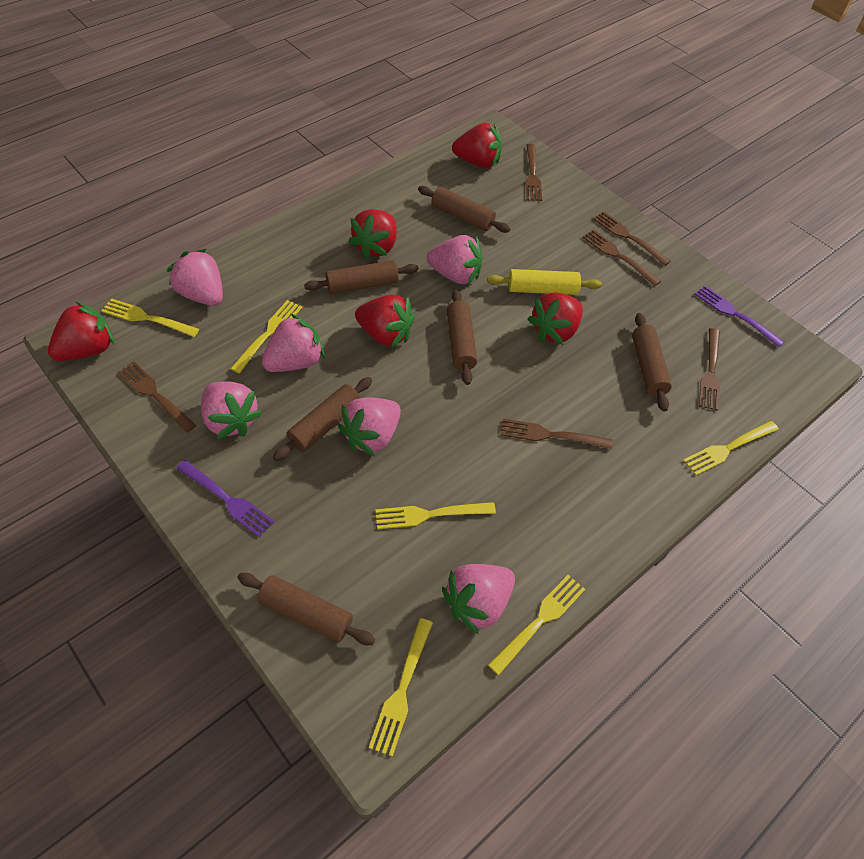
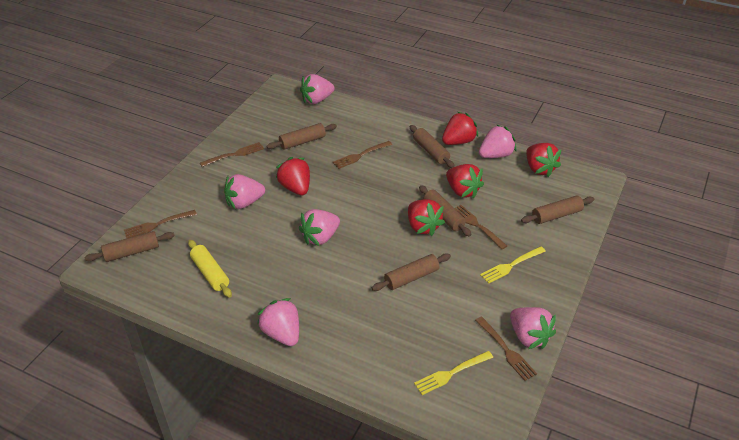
brown fork: 6 -> 5
purple fork: 2 -> 0
yellow fork: 6 -> 2

